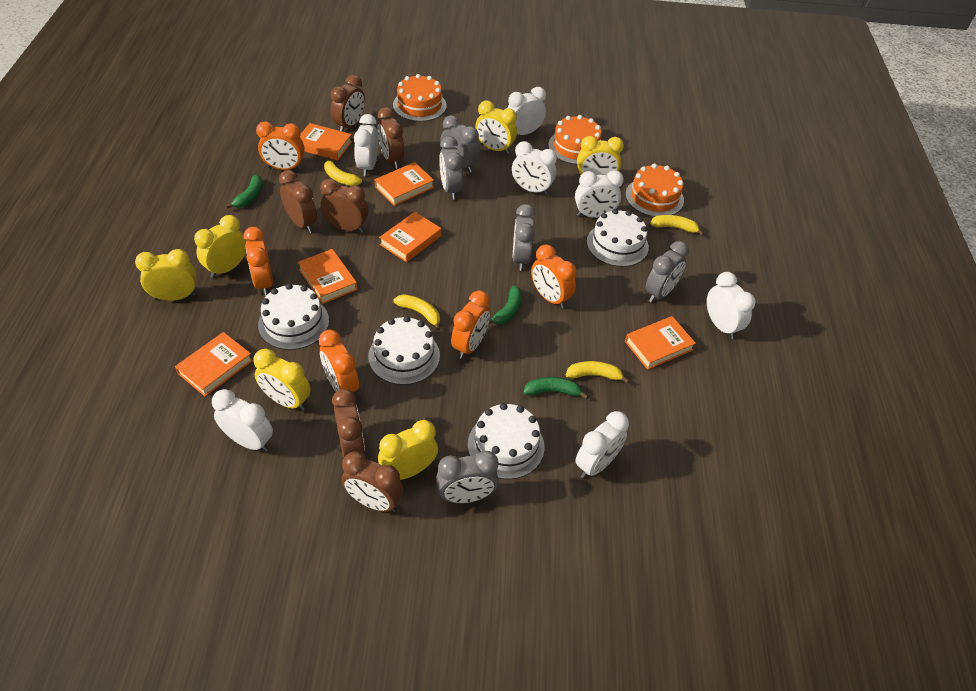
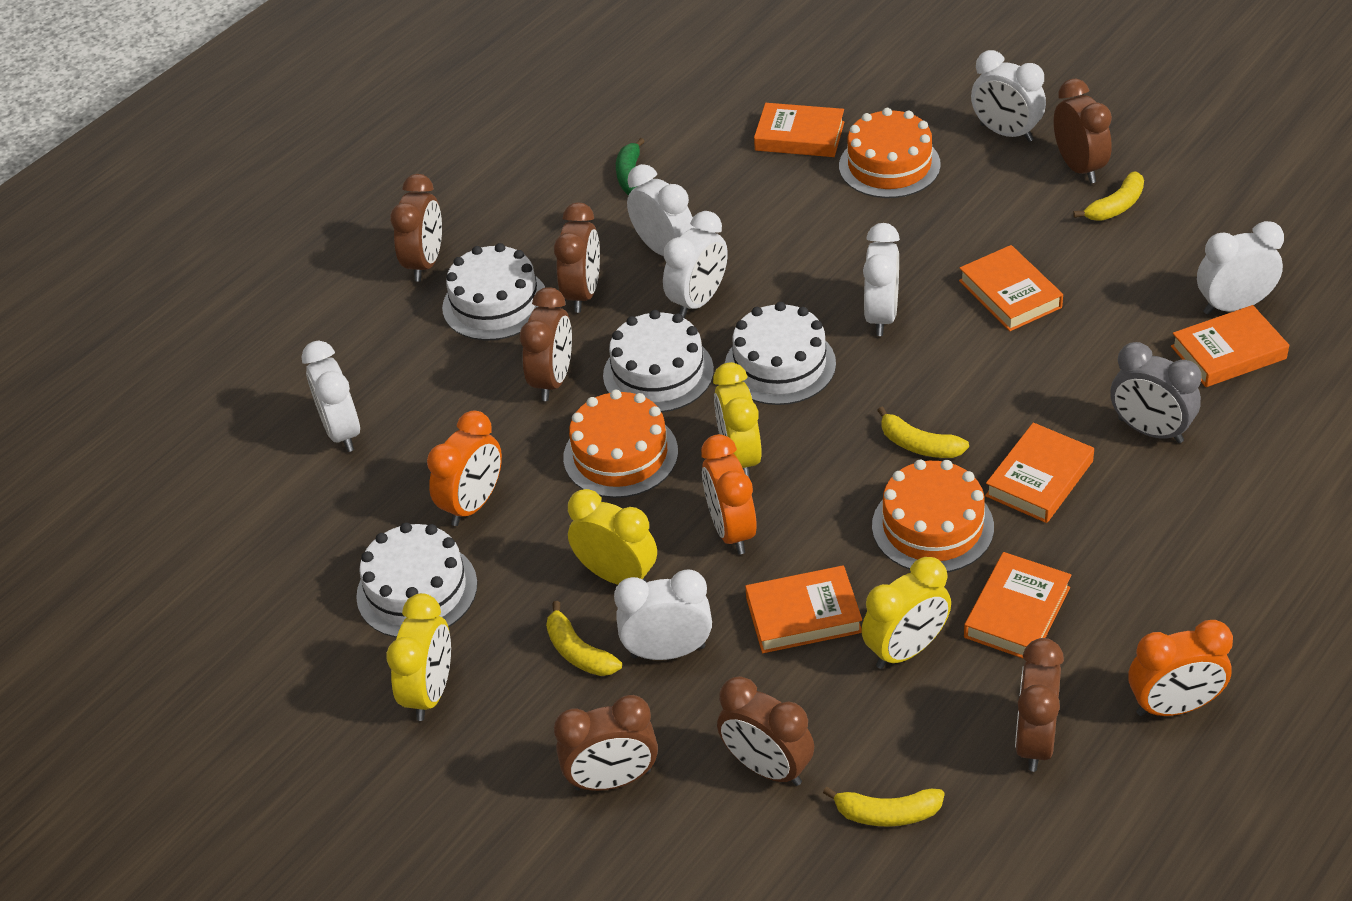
brown clock: 6 -> 7
green banana: 3 -> 1
grey clock: 5 -> 1
orange clock: 5 -> 3
yellow clock: 6 -> 4

